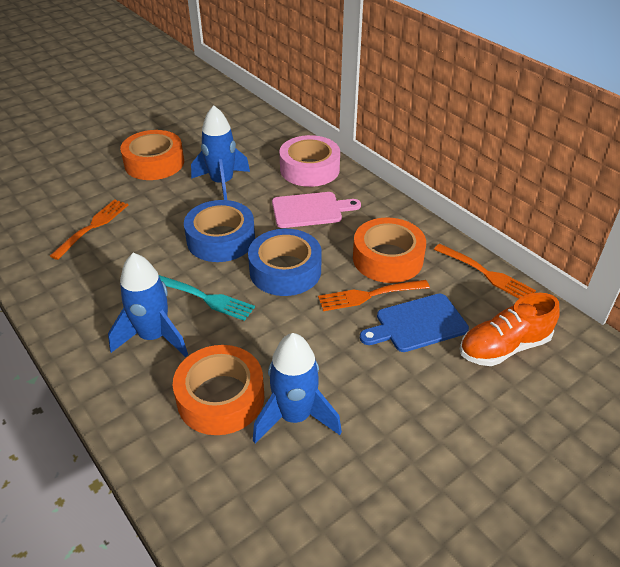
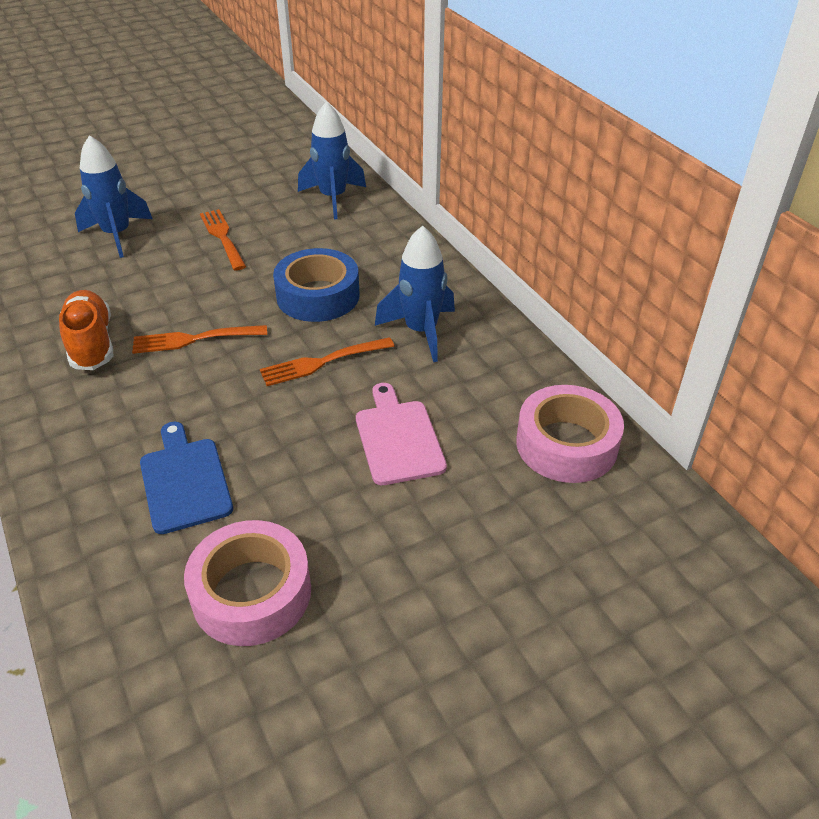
blue tape: 2 -> 1
orange tape: 3 -> 0
pink tape: 1 -> 2
turquoise fork: 1 -> 0

